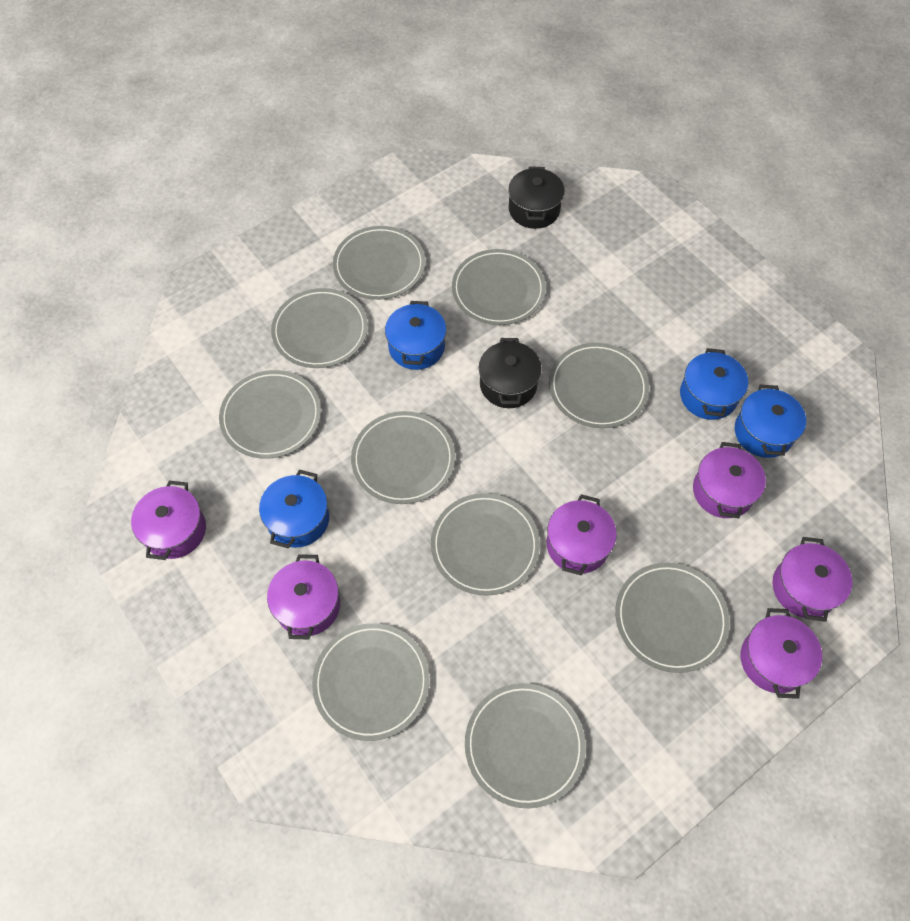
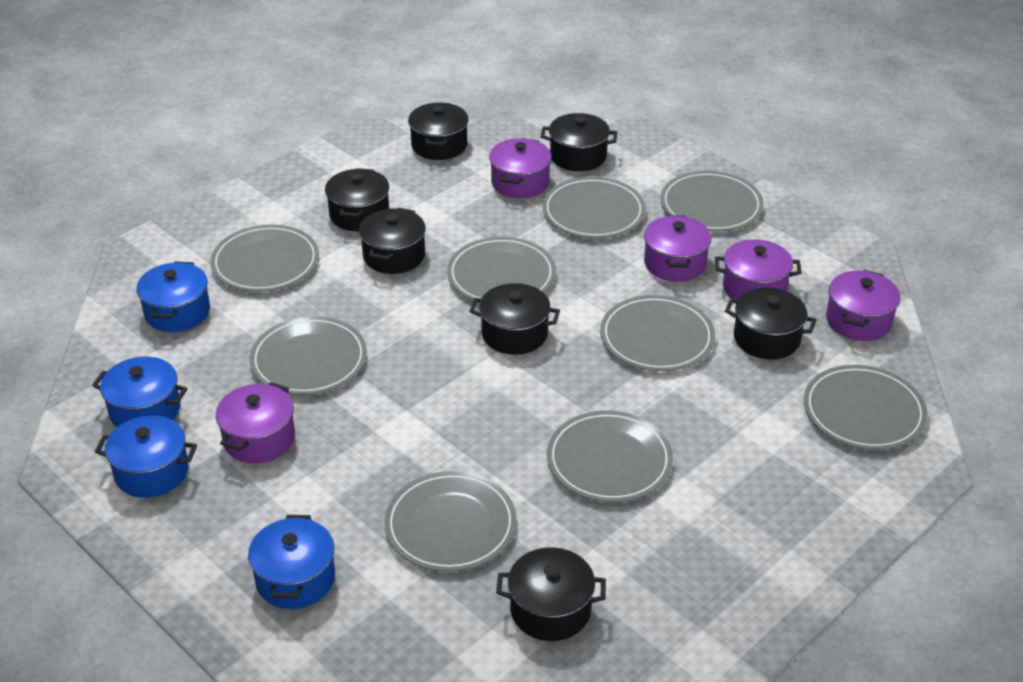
black pot: 2 -> 7
grey plate: 10 -> 9
purple pot: 6 -> 5

